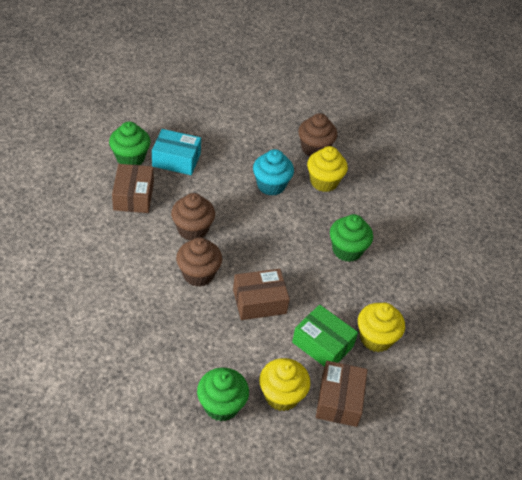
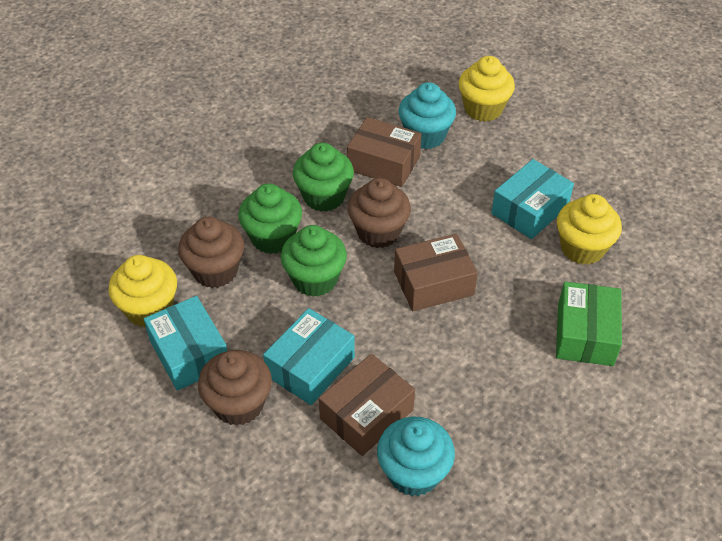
turquoise box: 1 -> 3
turquoise cupcake: 1 -> 2

